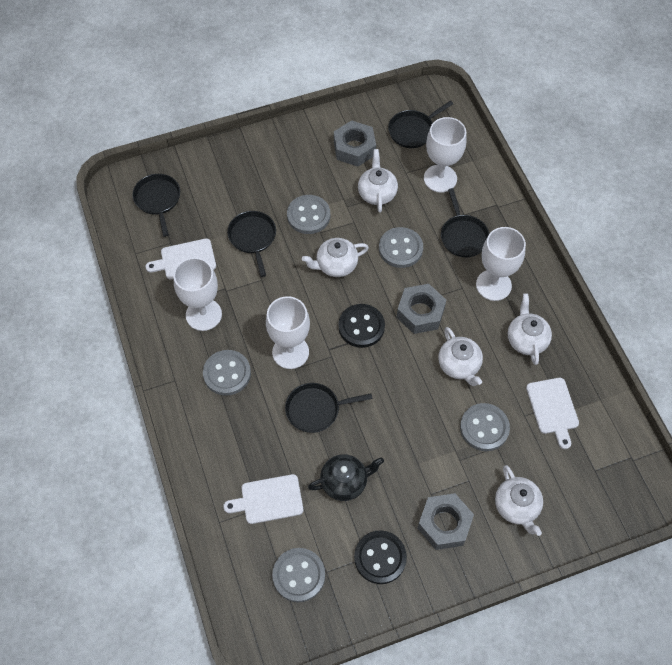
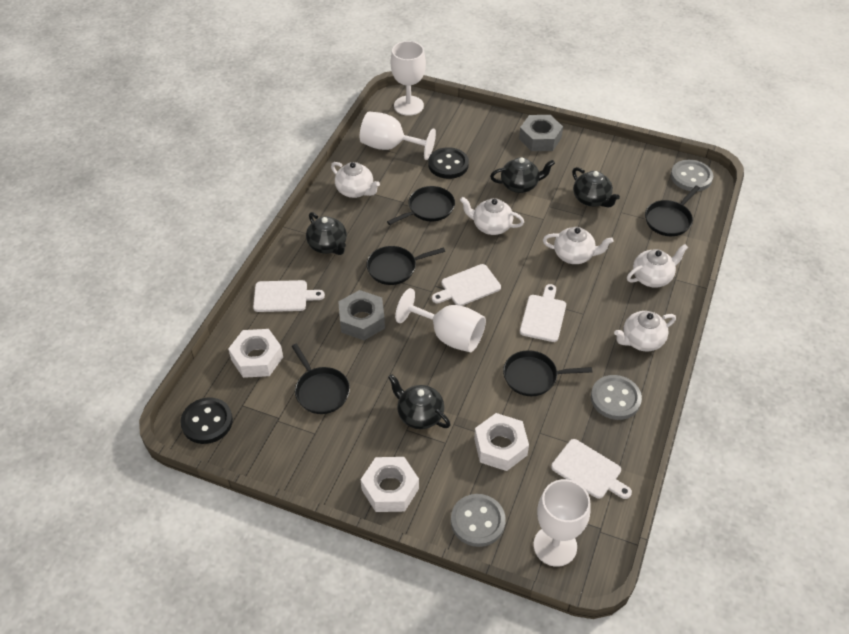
black teapot: 1 -> 4
grey button: 5 -> 3
grey nut: 3 -> 2
white cutting board: 3 -> 4
white nut: 0 -> 3

